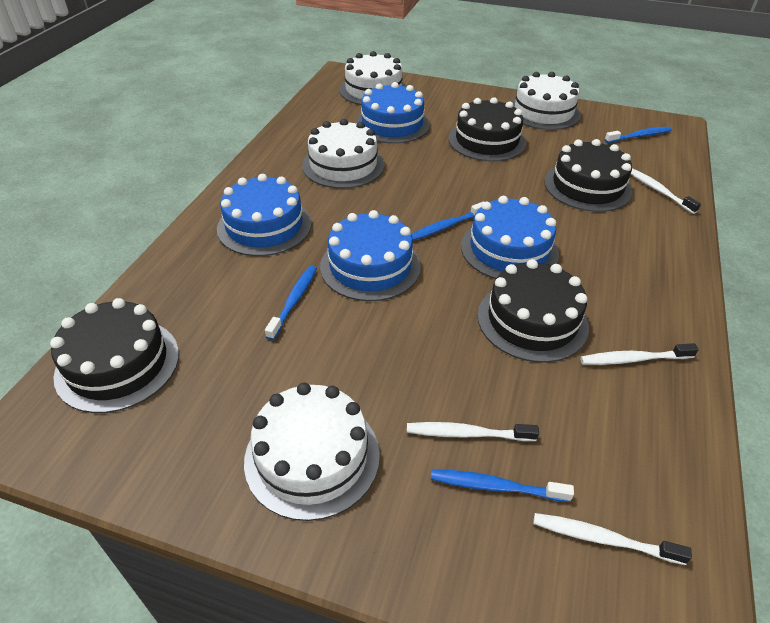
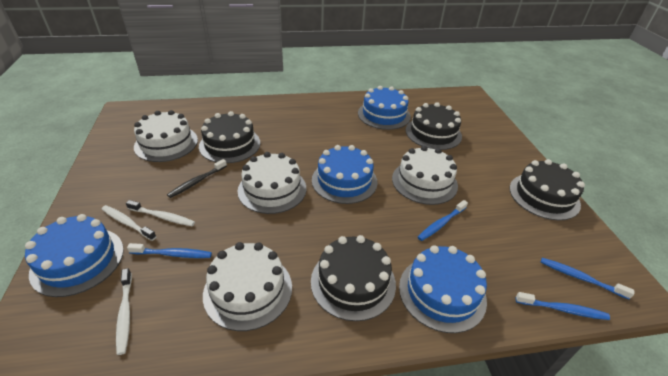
black toothbrush: 0 -> 1
white toothbrush: 4 -> 3

